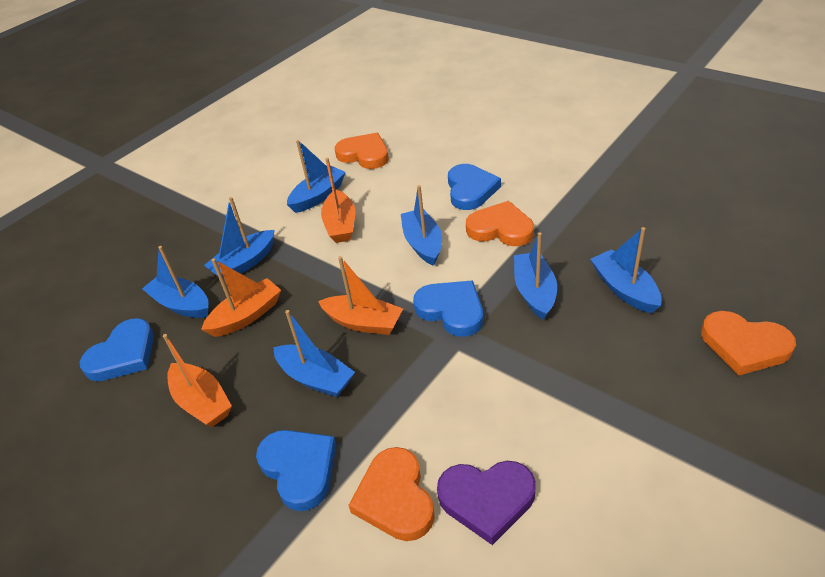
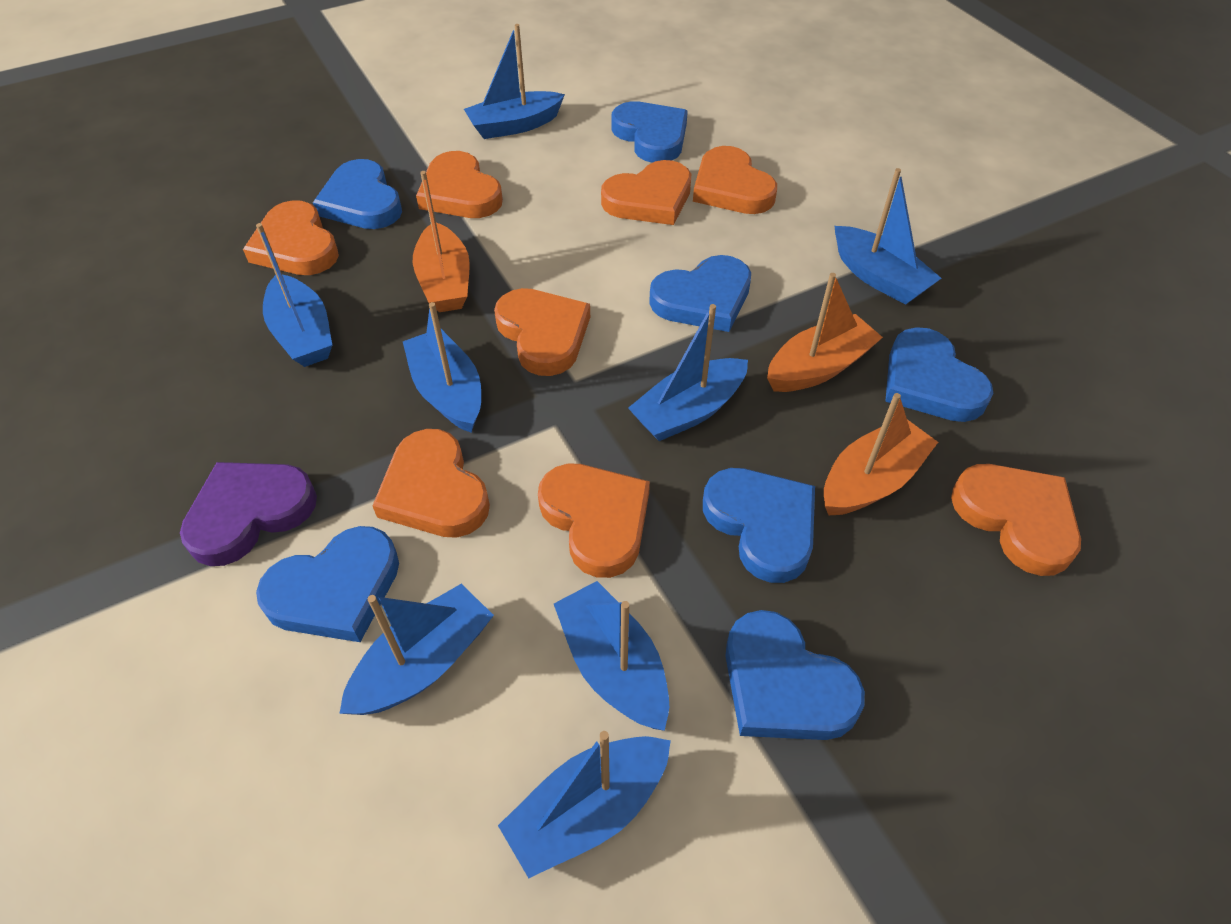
blue boat: 7 -> 8
blue heart: 4 -> 7
orange boat: 4 -> 3
orange heart: 4 -> 8

